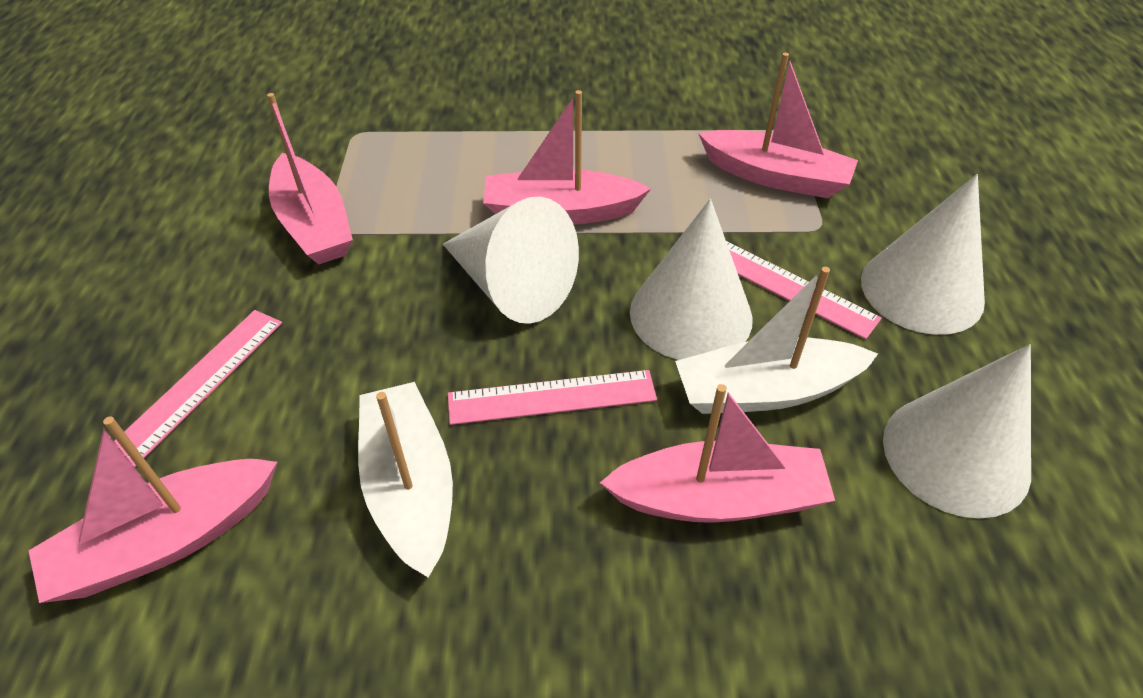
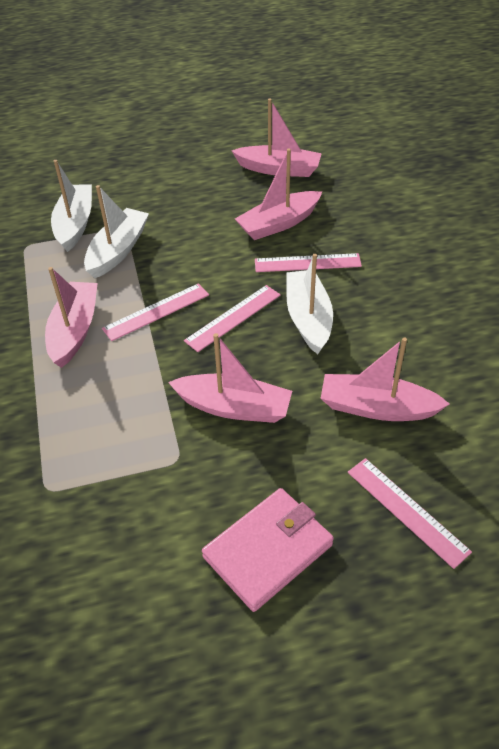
pink ruler: 3 -> 4
pink wallet: 0 -> 1
white boat: 2 -> 3
white cone: 4 -> 0

